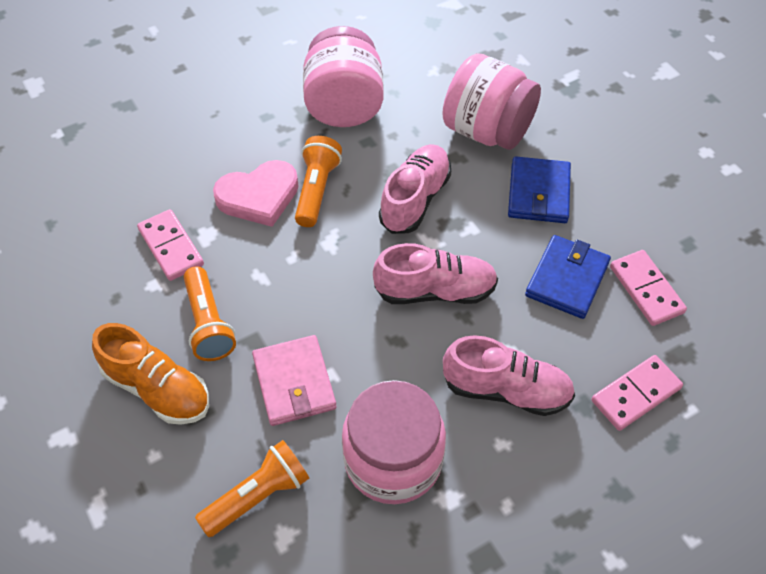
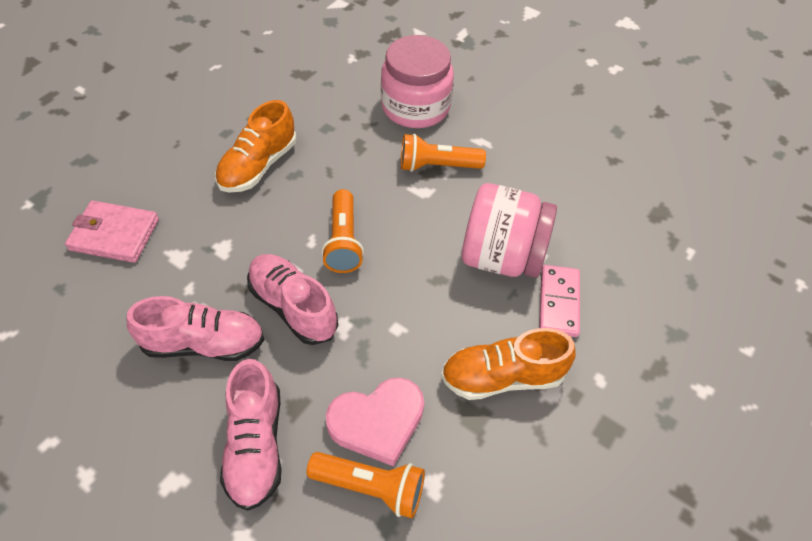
blue wallet: 2 -> 0
orange shoe: 1 -> 2
pink domino: 3 -> 1
pink jar: 3 -> 2

